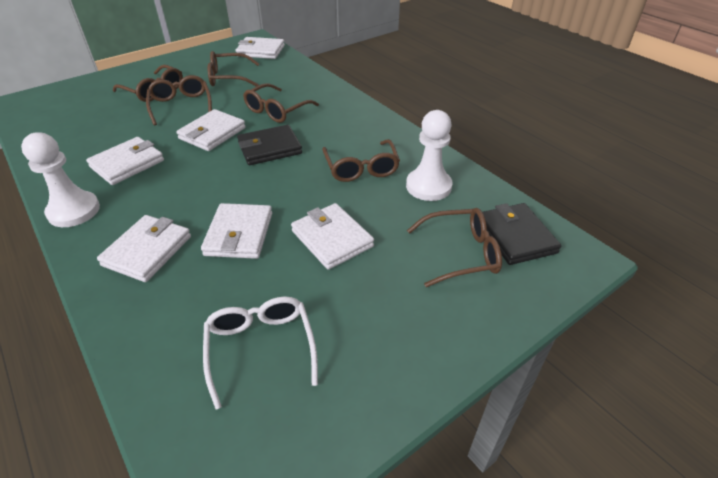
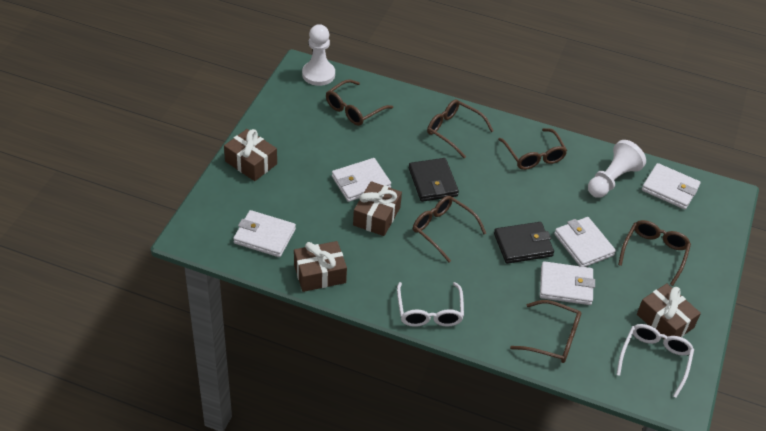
brown gift: 0 -> 4
white glasses: 1 -> 2
white wallet: 6 -> 5

